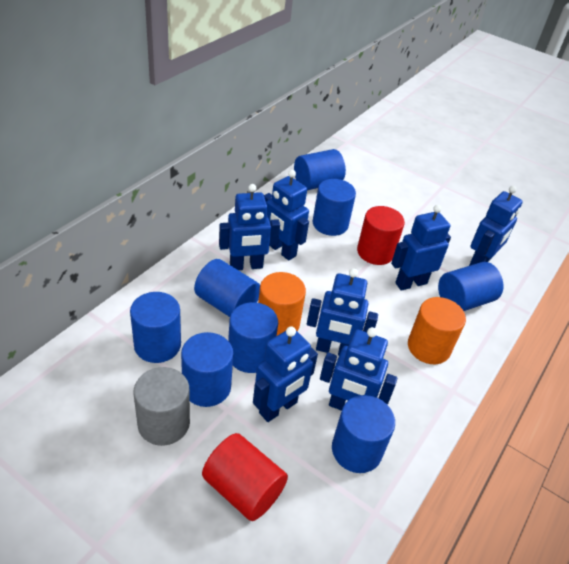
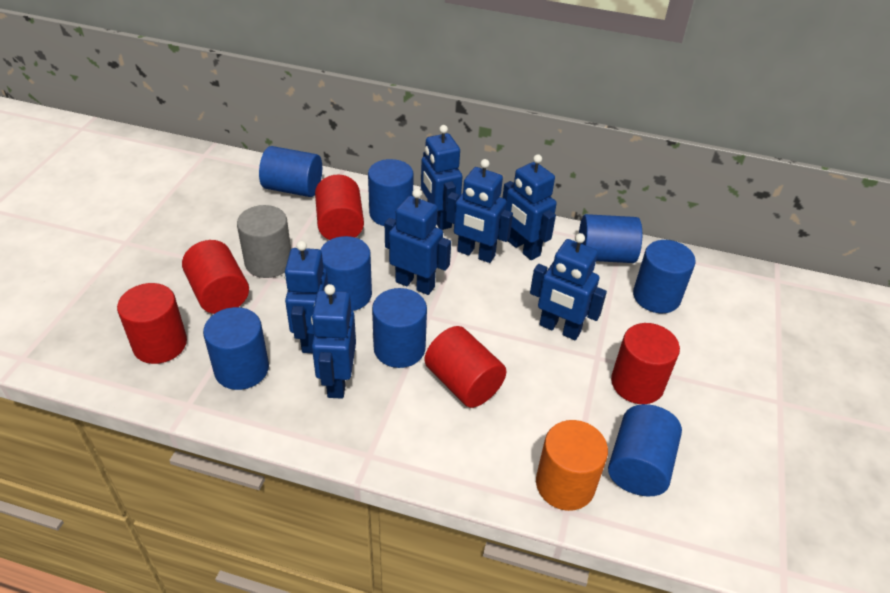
orange cylinder: 2 -> 1
red cylinder: 2 -> 5

